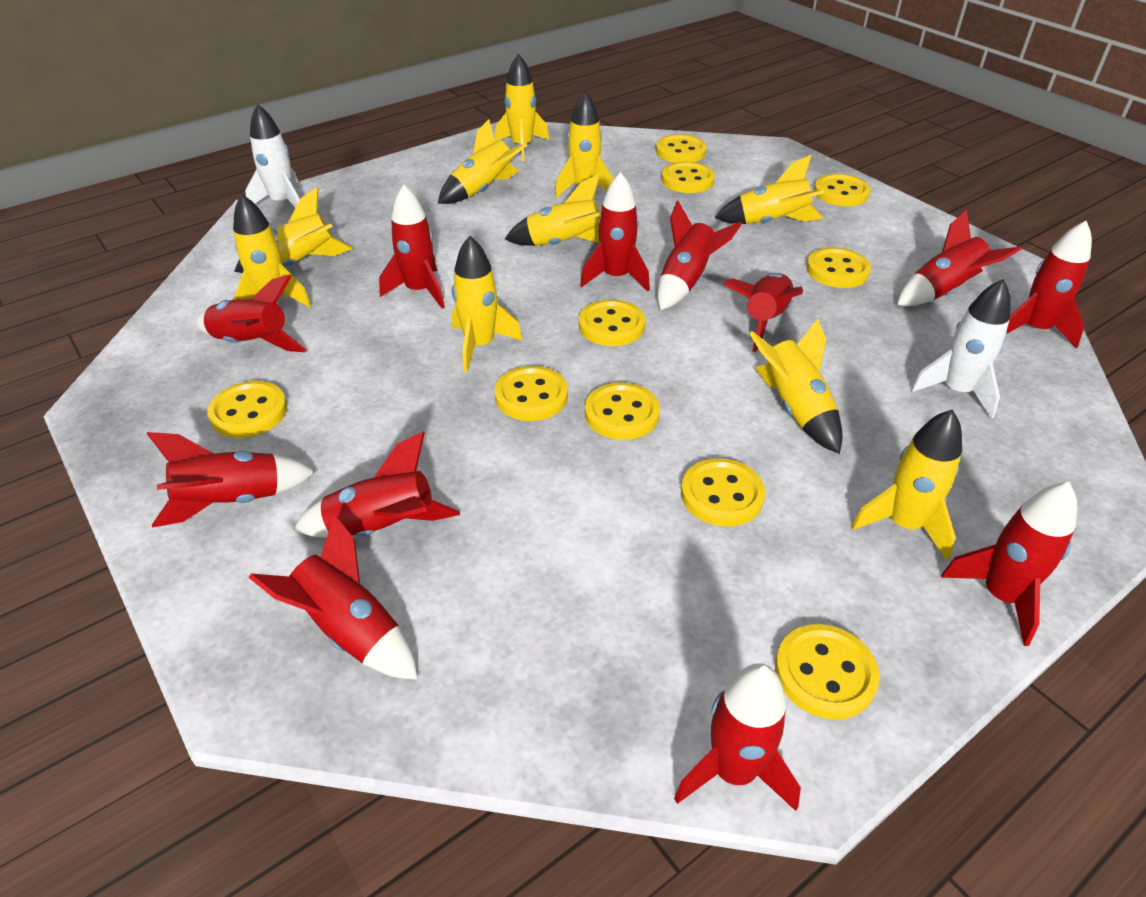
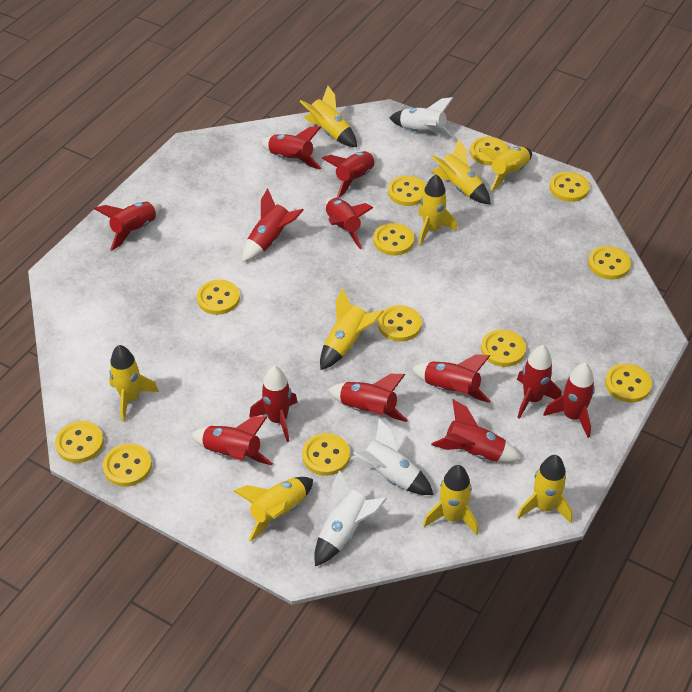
white rocket: 2 -> 3
yellow button: 10 -> 12
yellow rocket: 10 -> 9

